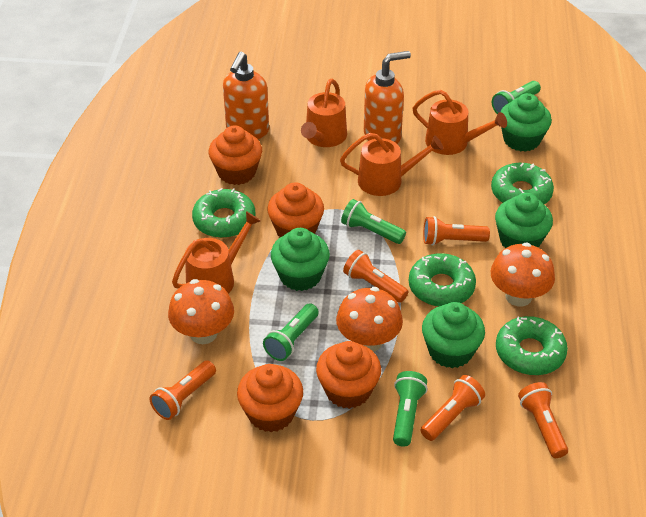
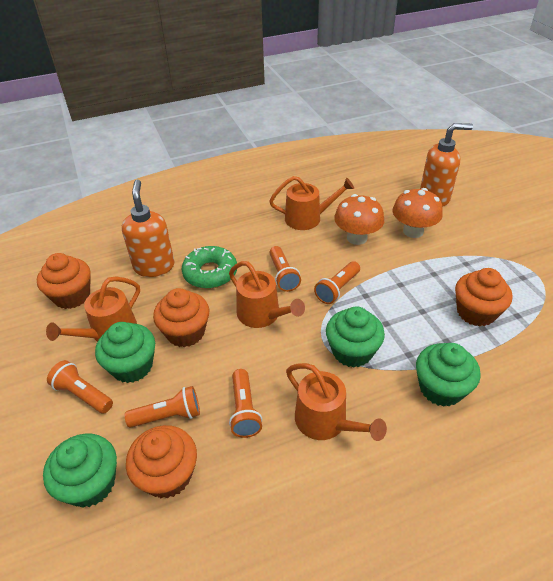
green donut: 4 -> 1
green flashlight: 4 -> 0
orange mushroom: 3 -> 2

